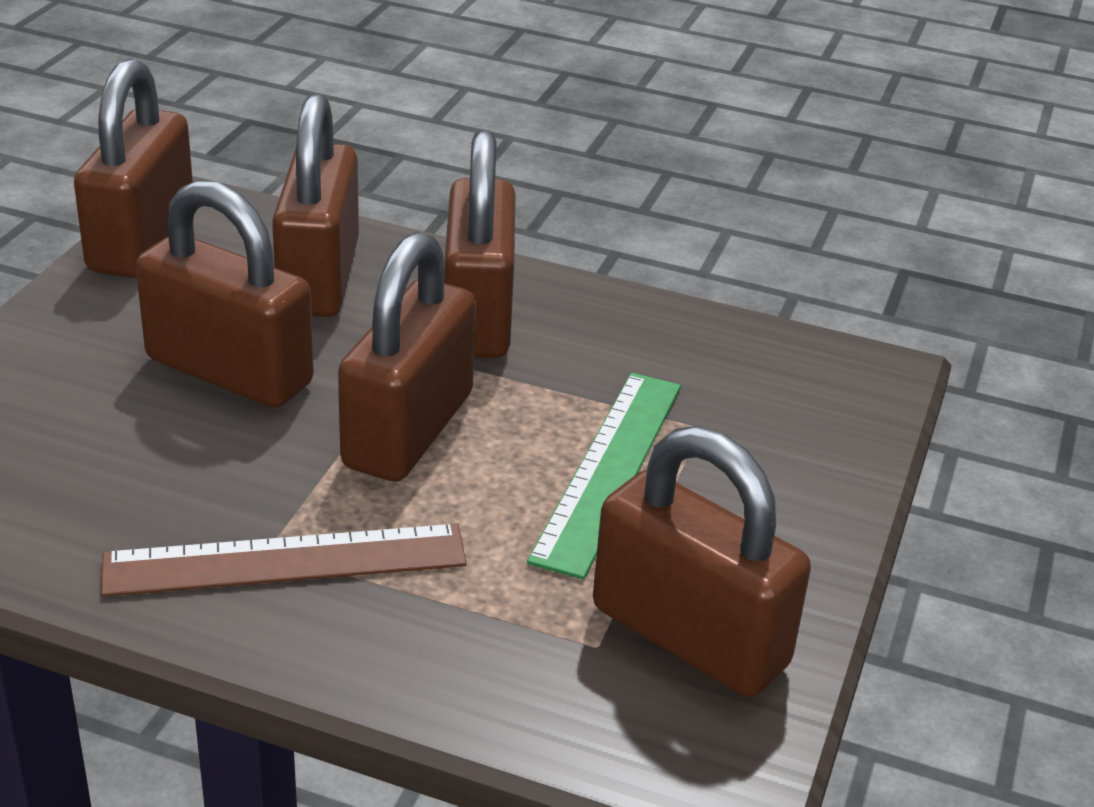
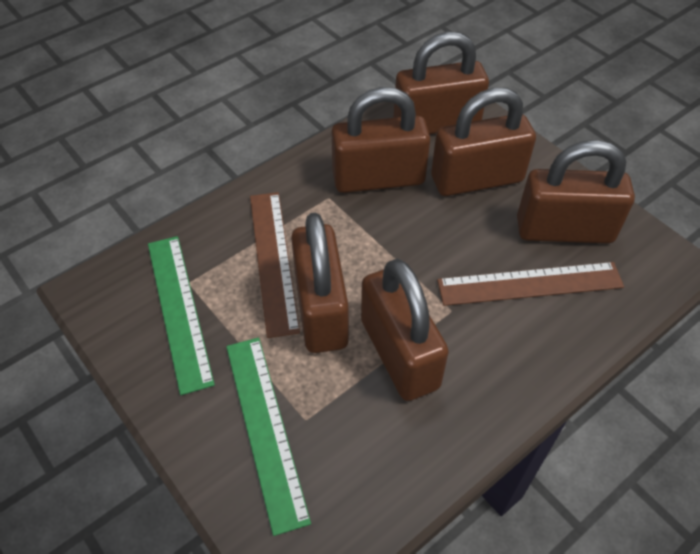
brown ruler: 1 -> 2
green ruler: 1 -> 2

